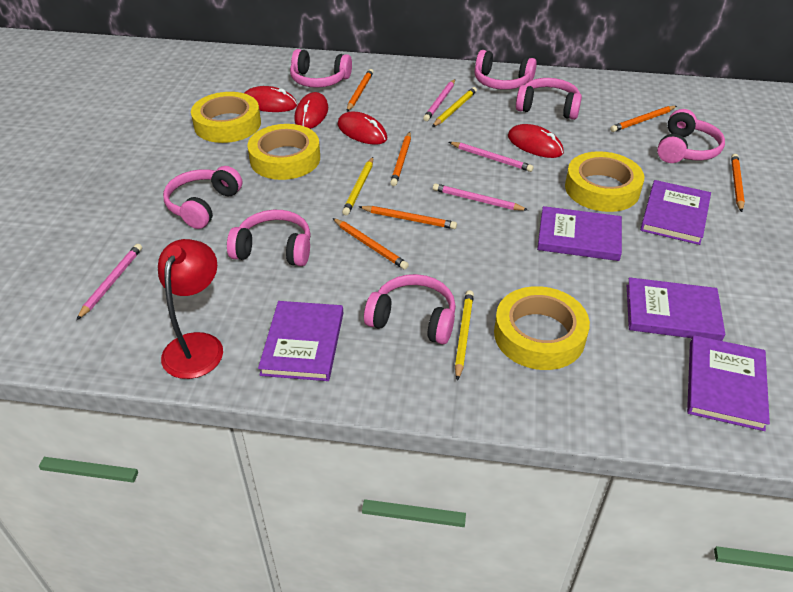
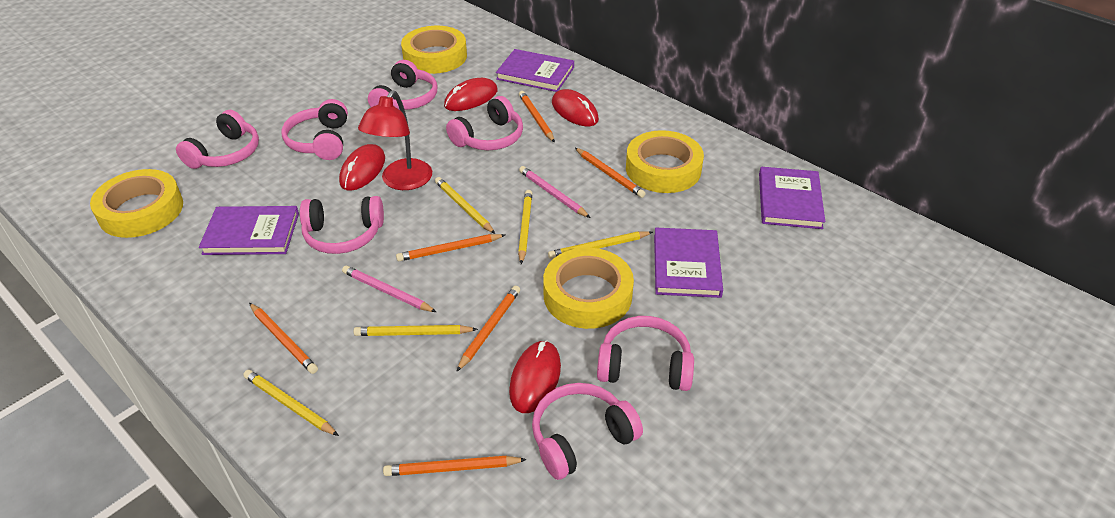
pink pencil: 4 -> 2
purple book: 5 -> 4
yellow pencil: 3 -> 5

